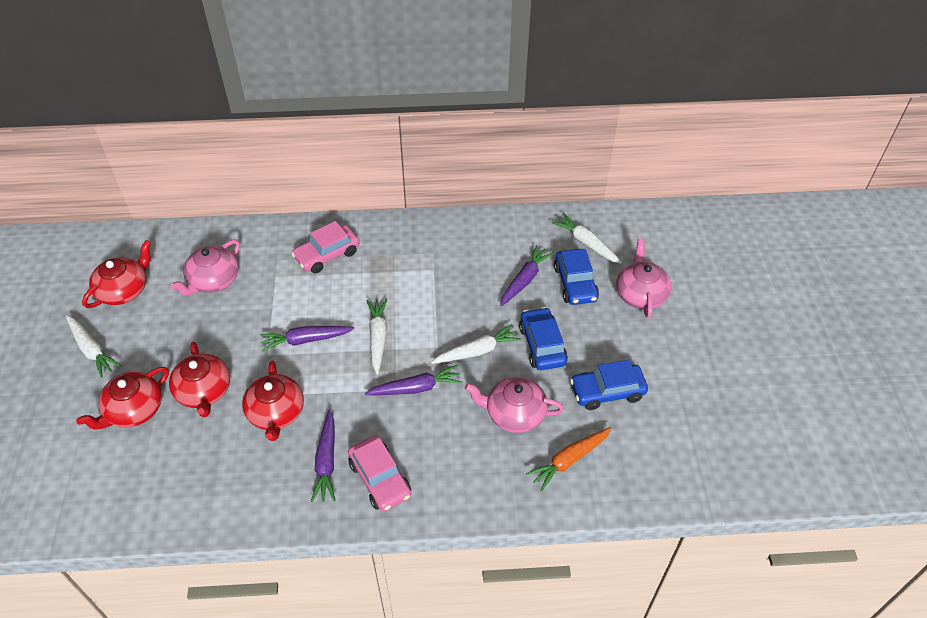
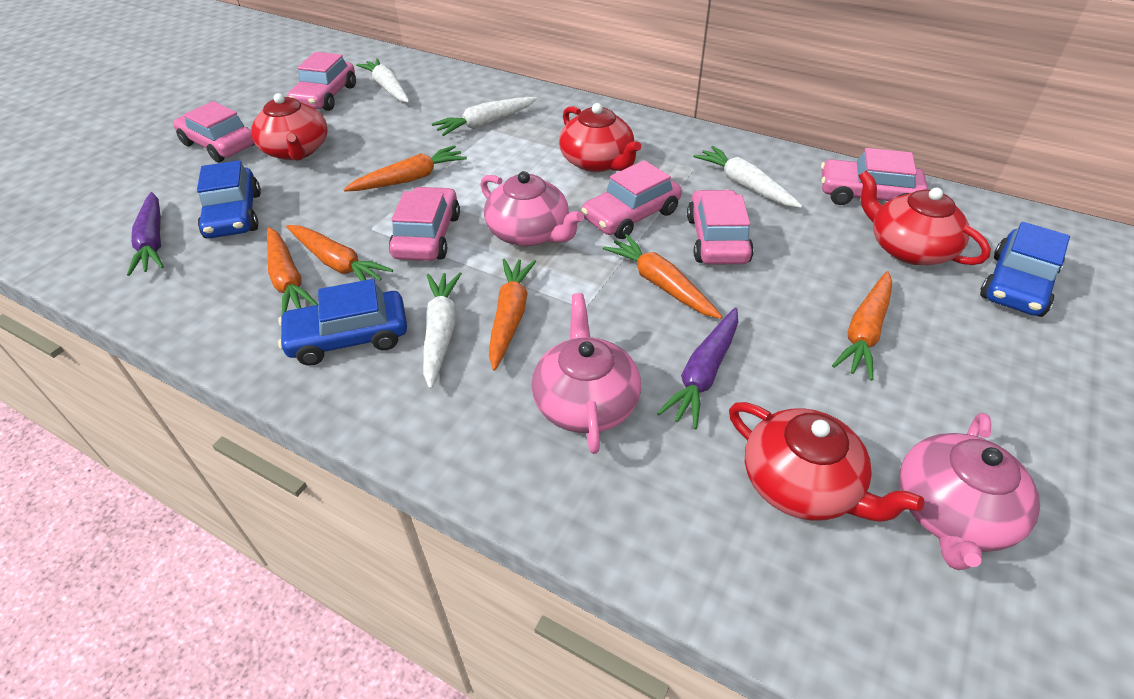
orange carrot: 1 -> 6
pink car: 2 -> 6
purple carrot: 4 -> 2

